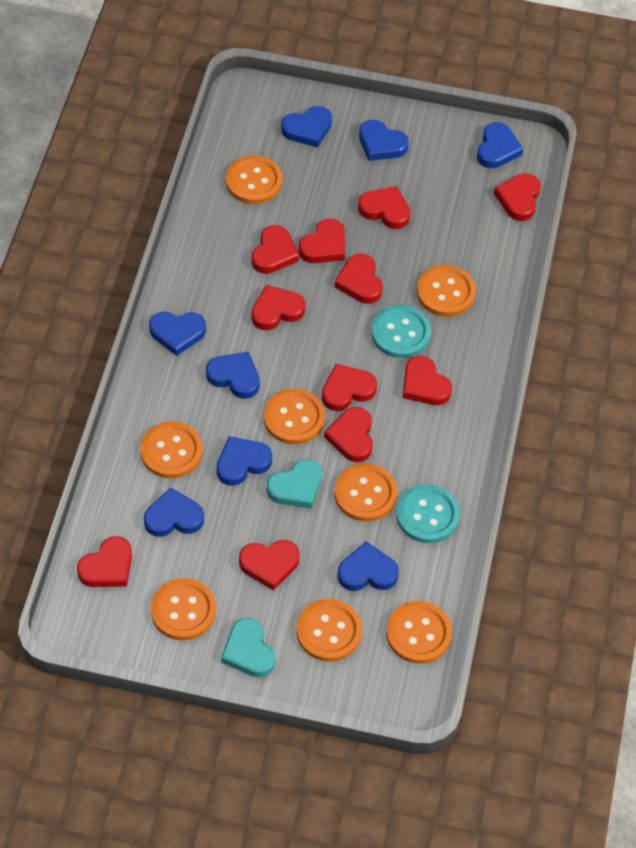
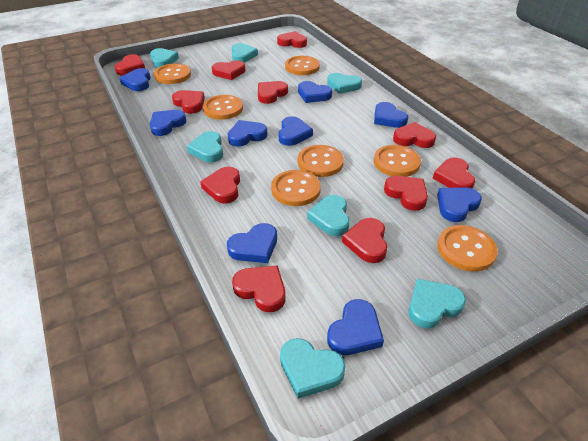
blue heart: 8 -> 9
orange button: 8 -> 7
turquoise button: 2 -> 0
turquoise heart: 2 -> 7

